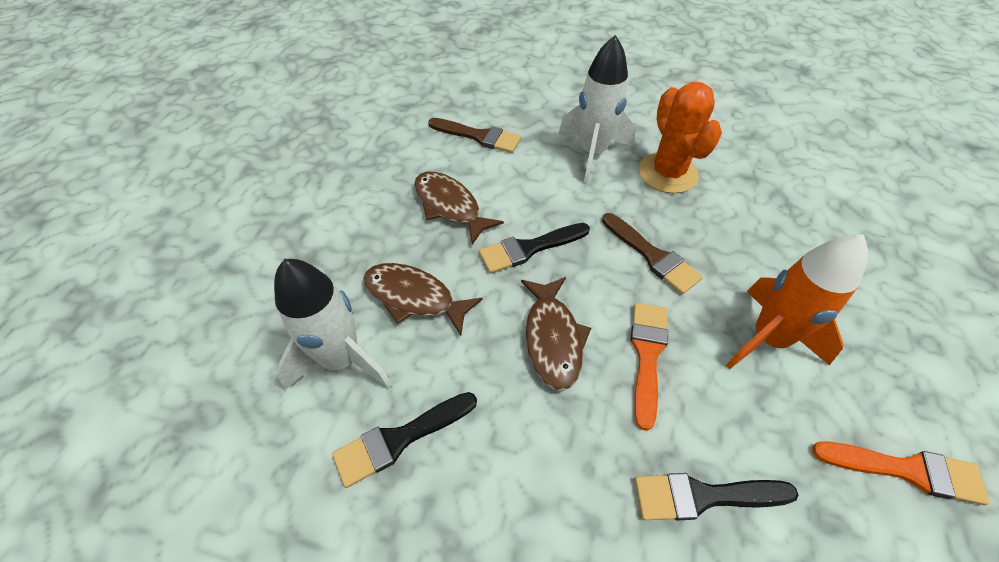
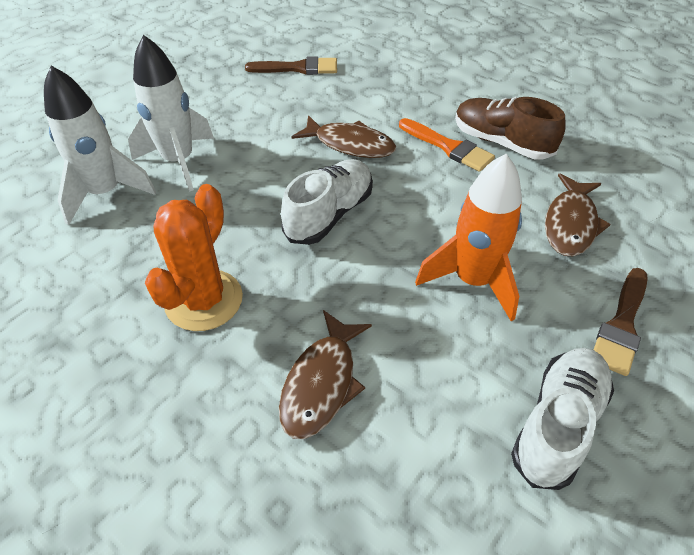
black brush: 3 -> 0
brown shoe: 0 -> 1
orange brush: 2 -> 1
white shoe: 0 -> 2

